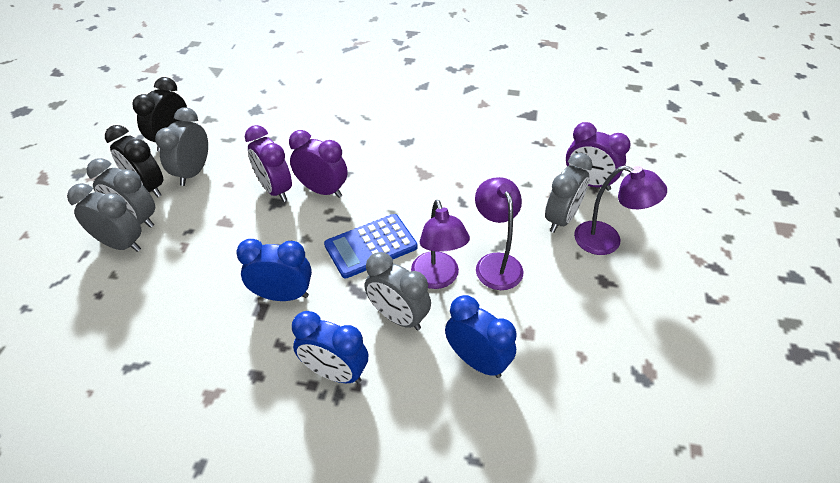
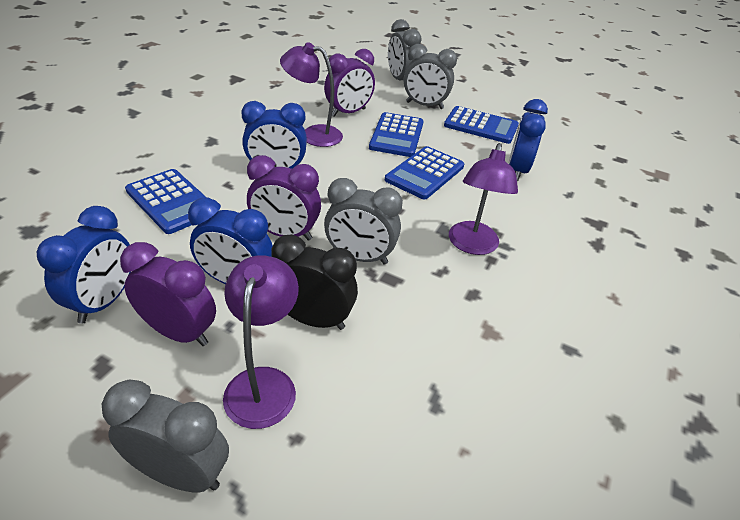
black clock: 2 -> 1
blue calculator: 1 -> 4
blue clock: 3 -> 4
grey clock: 5 -> 4

